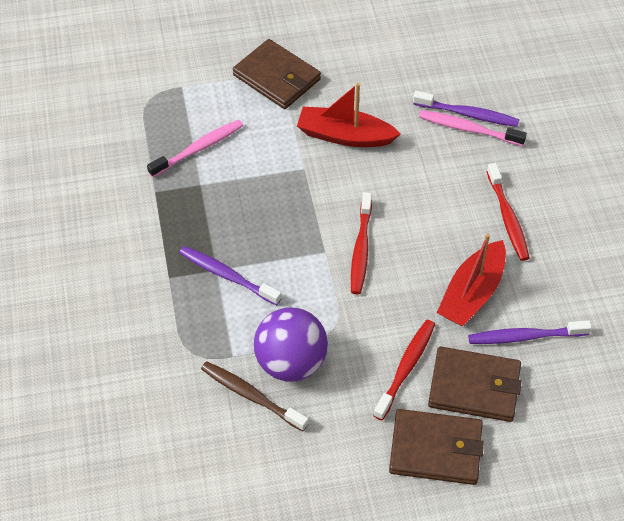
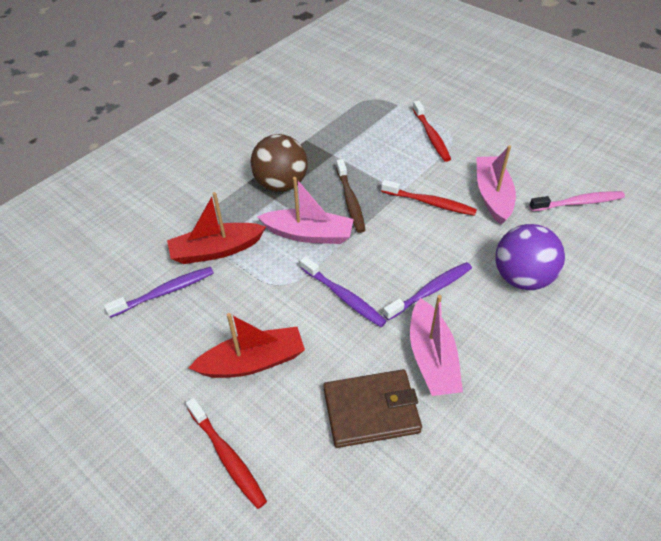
brown ball: 0 -> 1
brown wallet: 3 -> 1
pink boat: 0 -> 3
pink toothbrush: 2 -> 1

